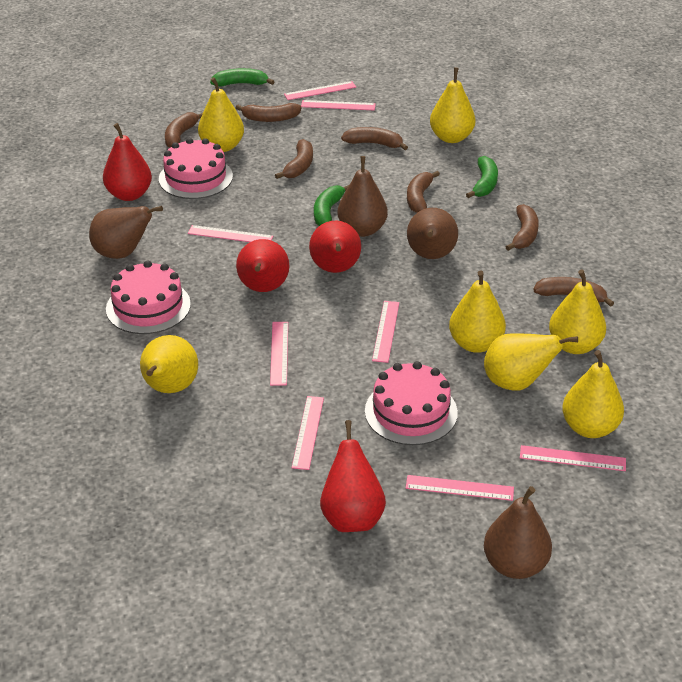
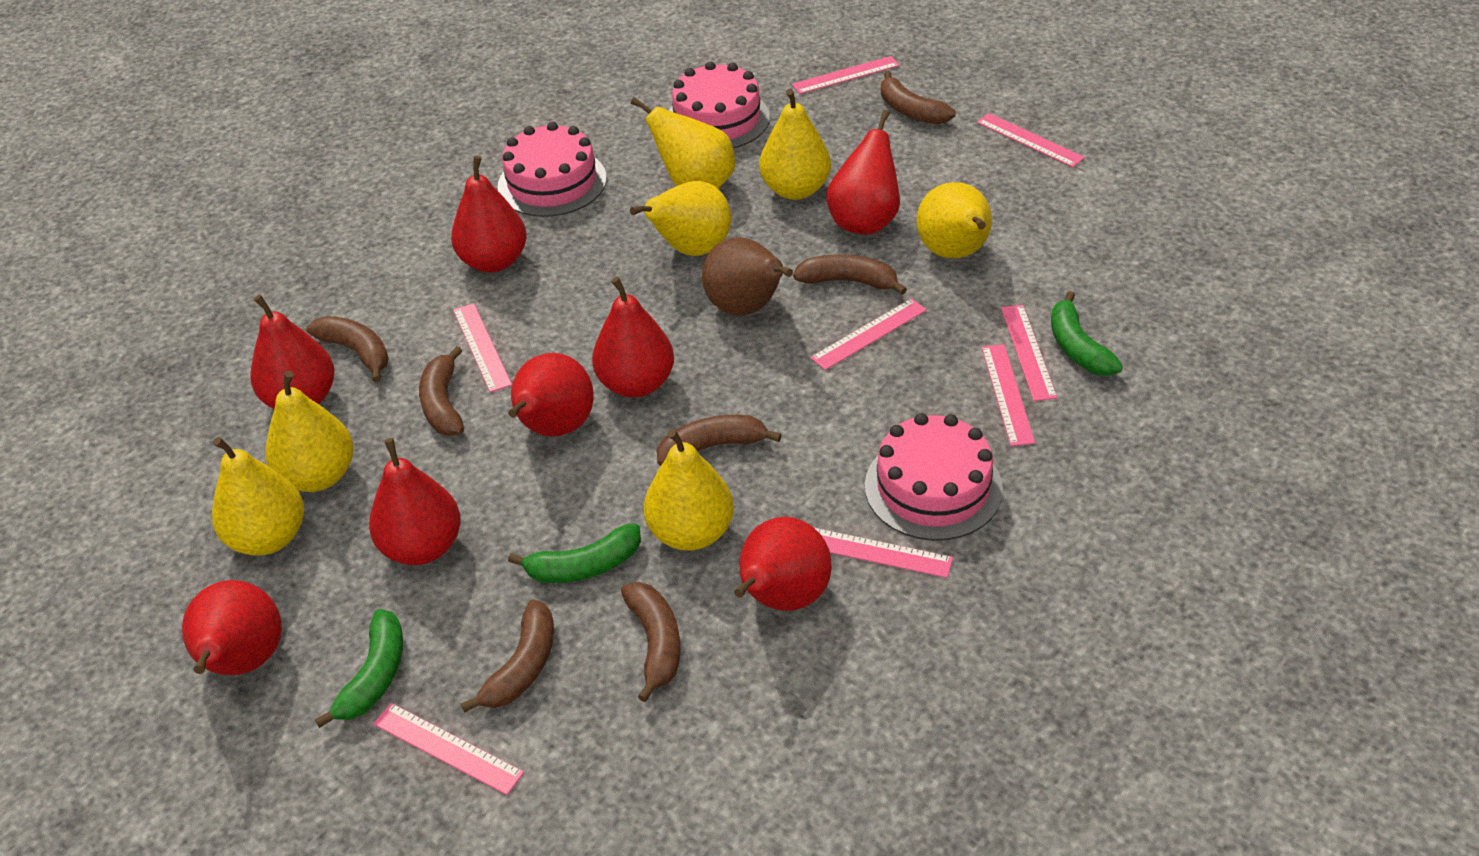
brown pear: 4 -> 1
red pear: 4 -> 8

